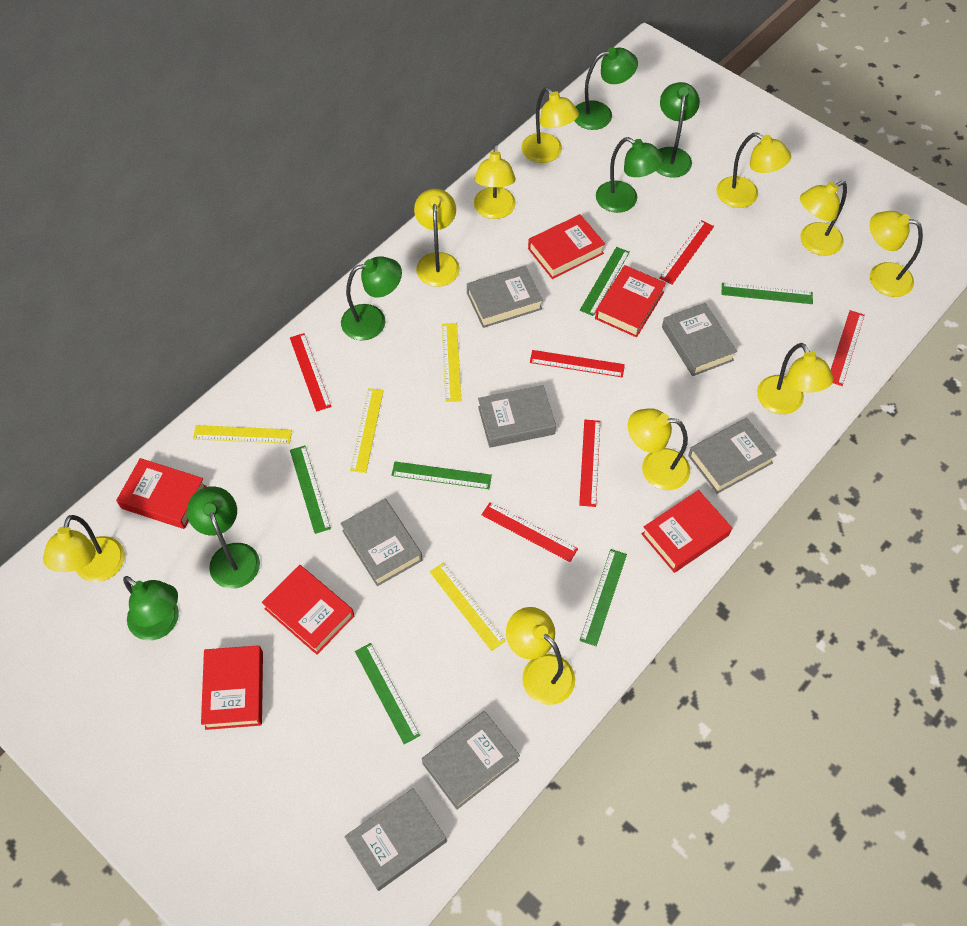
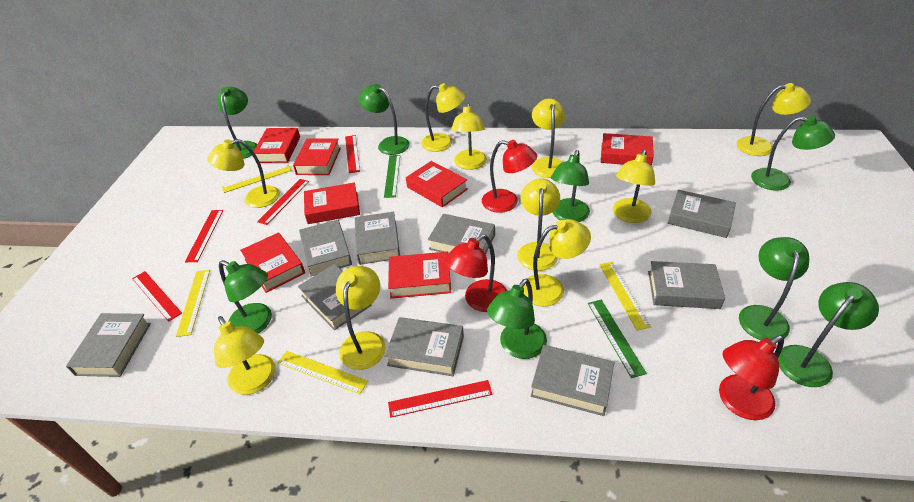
green lamp: 6 -> 8
green ruler: 6 -> 2
grey book: 7 -> 9
red book: 6 -> 7
red lamp: 0 -> 3
red ruler: 6 -> 5

